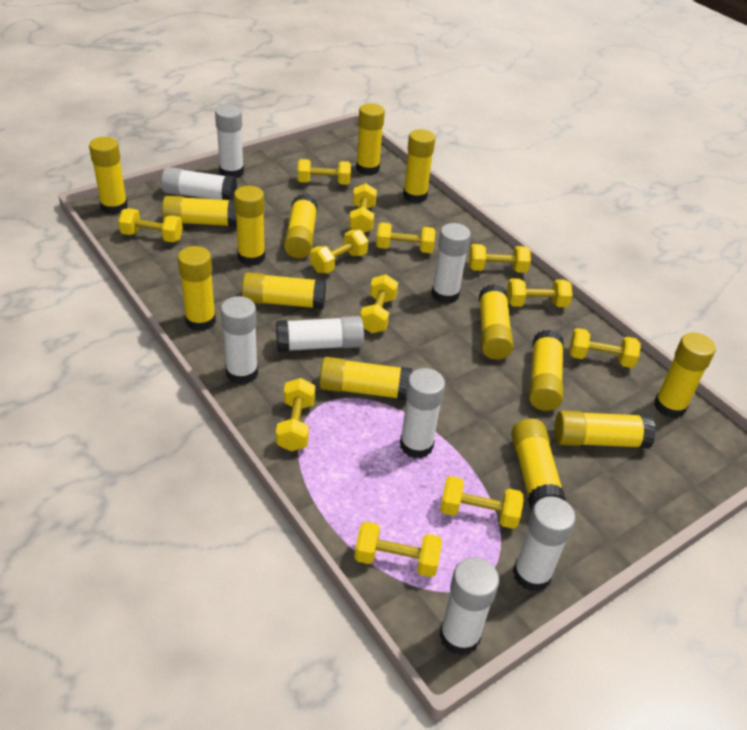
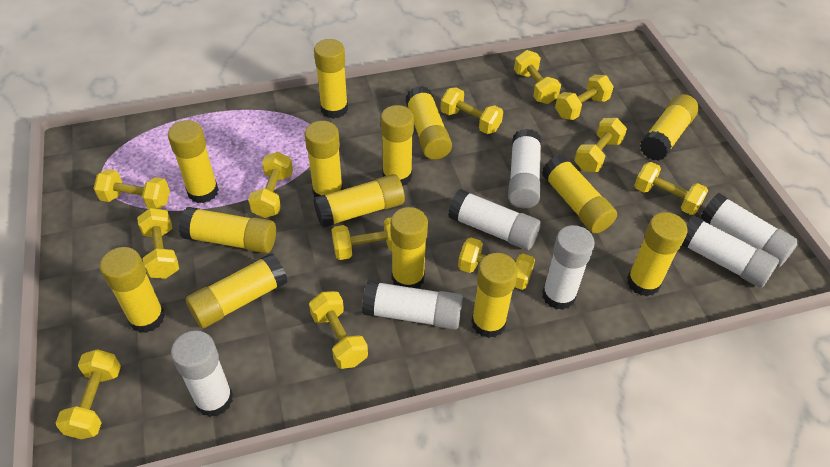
white glue stick: 8 -> 7

